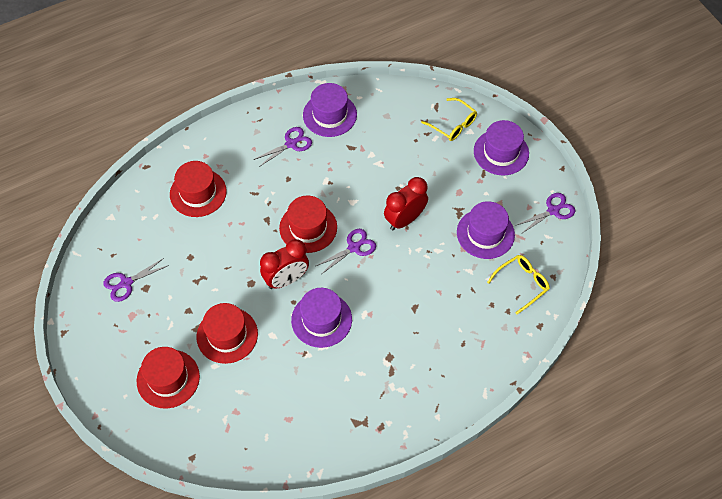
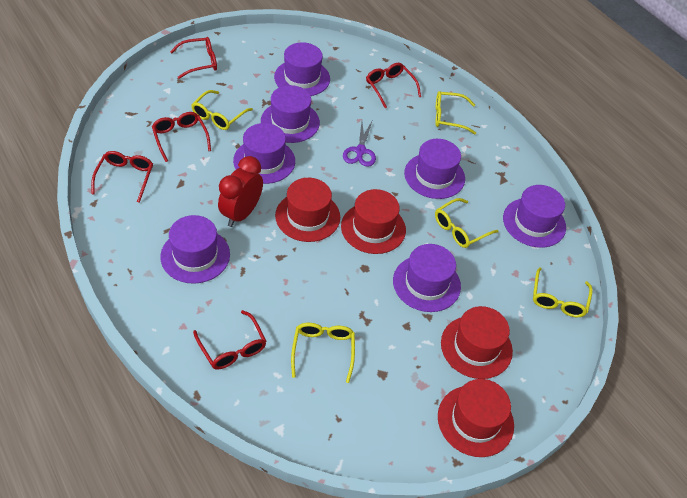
purple hat: 4 -> 7
purple scissors: 4 -> 1
red clock: 2 -> 1
red glasses: 0 -> 5
yellow glasses: 2 -> 5

